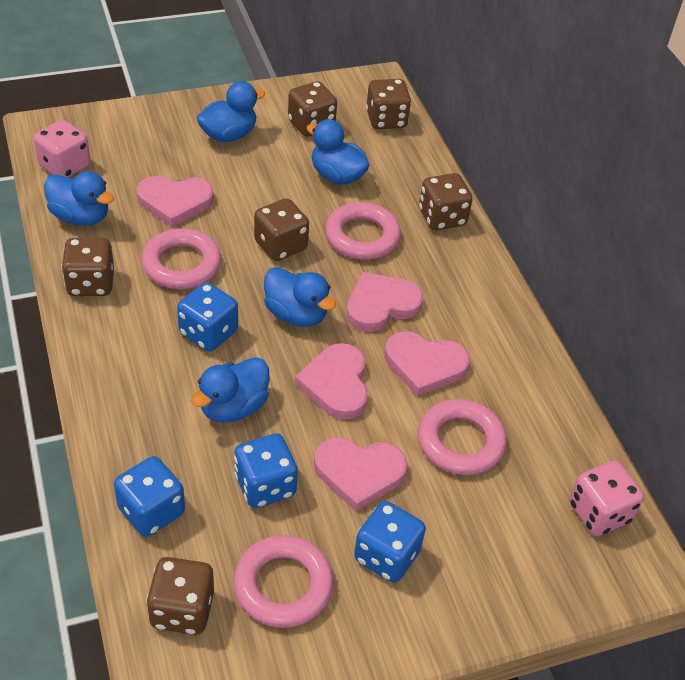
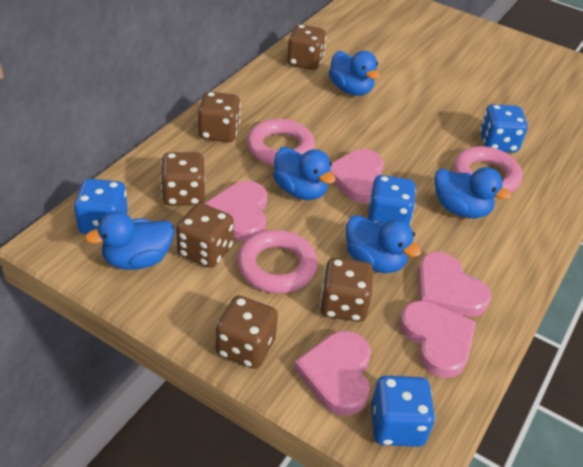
pink dice: 2 -> 0
pink ring: 4 -> 3

